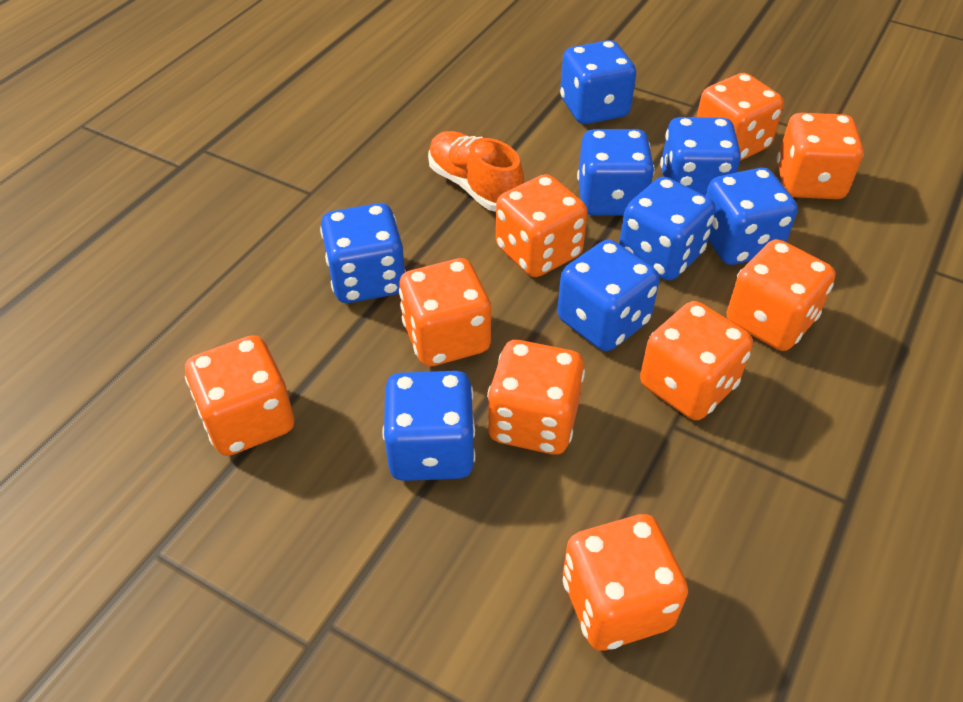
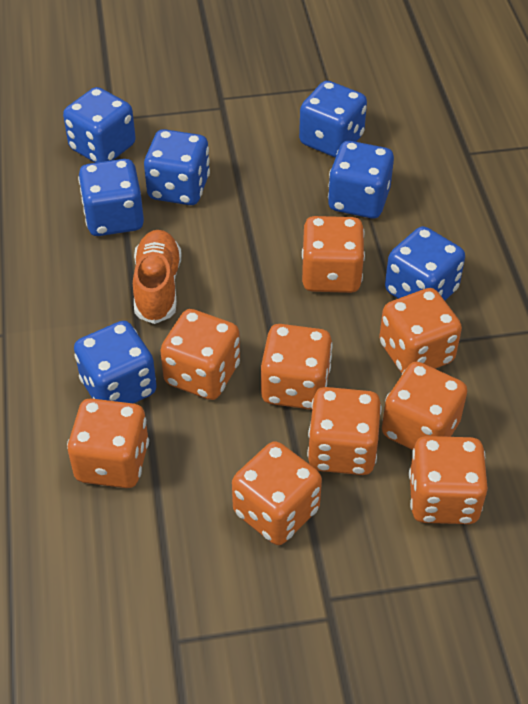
blue dice: 8 -> 7

